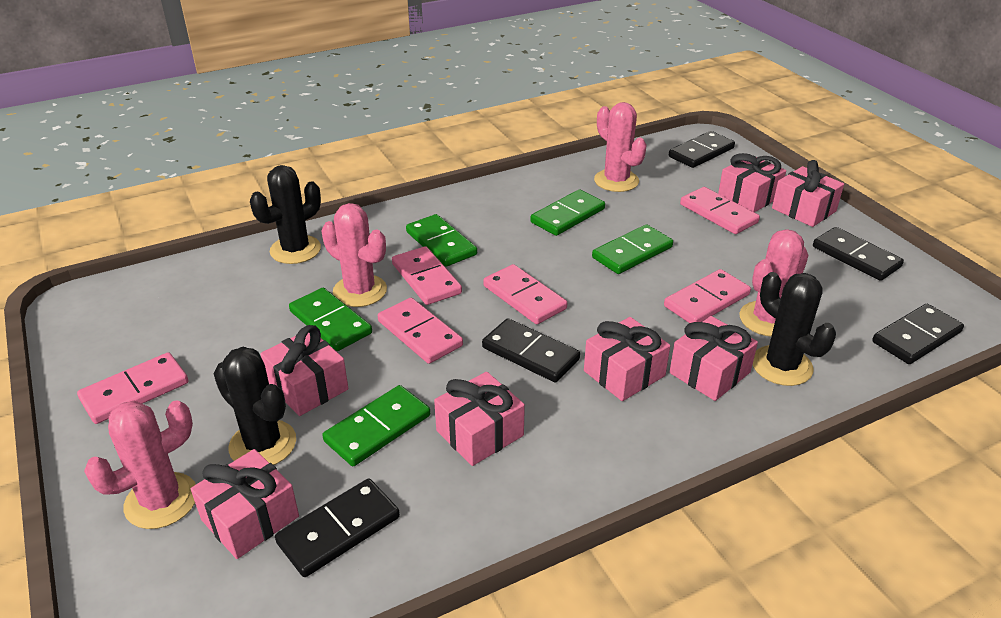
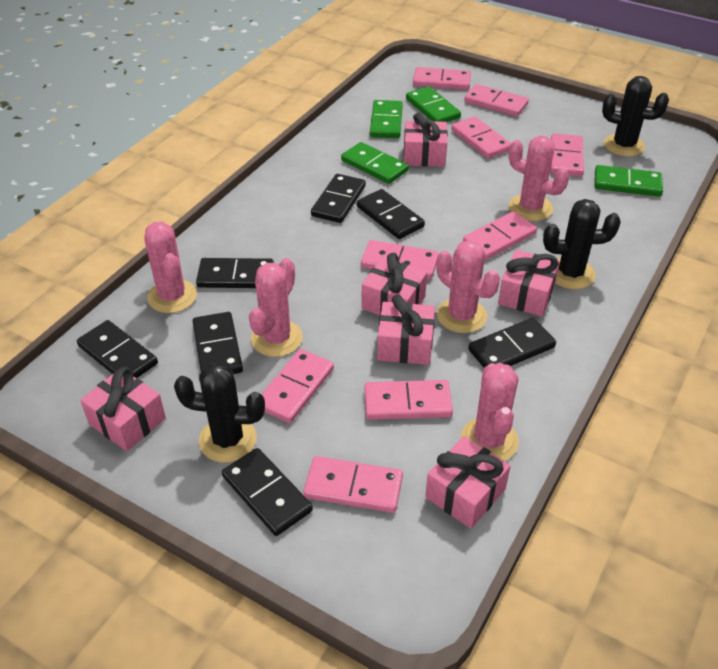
black domino: 5 -> 7
green domino: 5 -> 4
pink cactus: 4 -> 5
pink domino: 6 -> 9
pink gift: 7 -> 6

